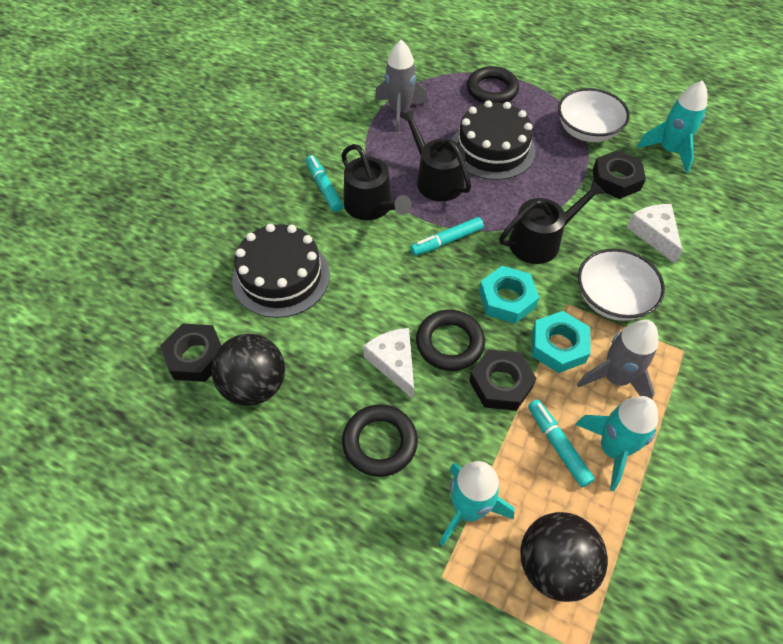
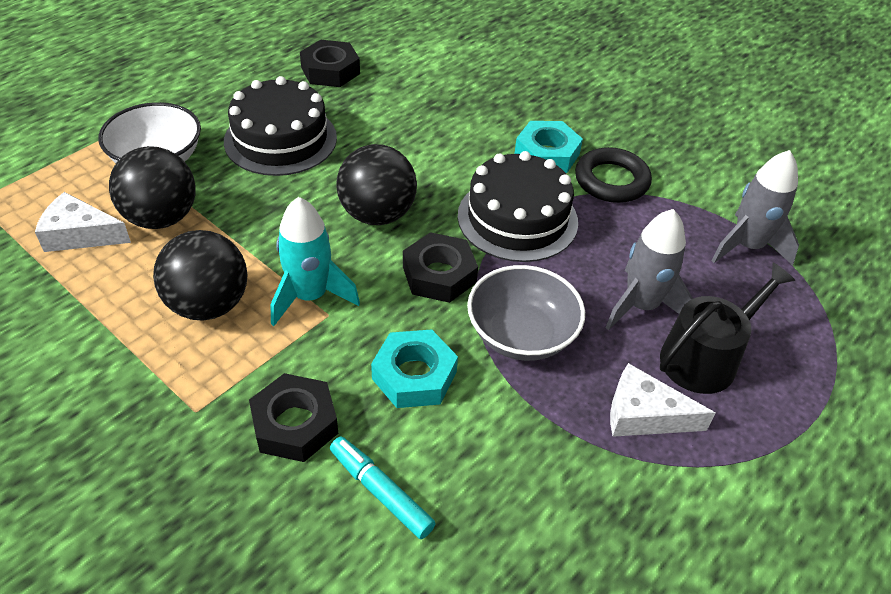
black ball: 2 -> 3
black ring: 3 -> 1
black watering can: 3 -> 1
grey bowl: 0 -> 1
turquoise marker: 3 -> 1
turquoise rocket: 3 -> 1
white bowl: 2 -> 1

